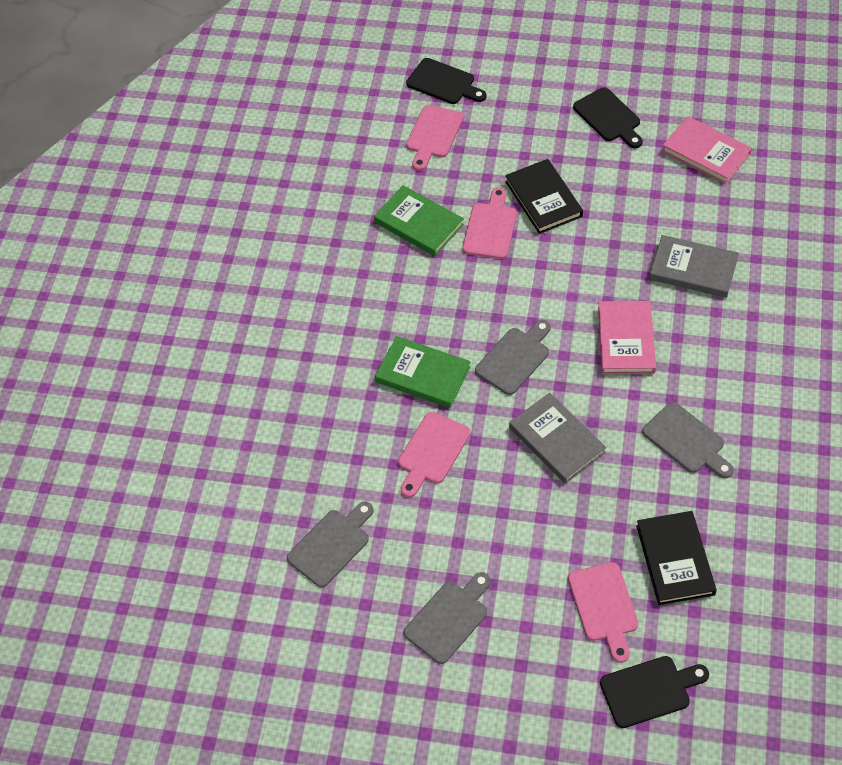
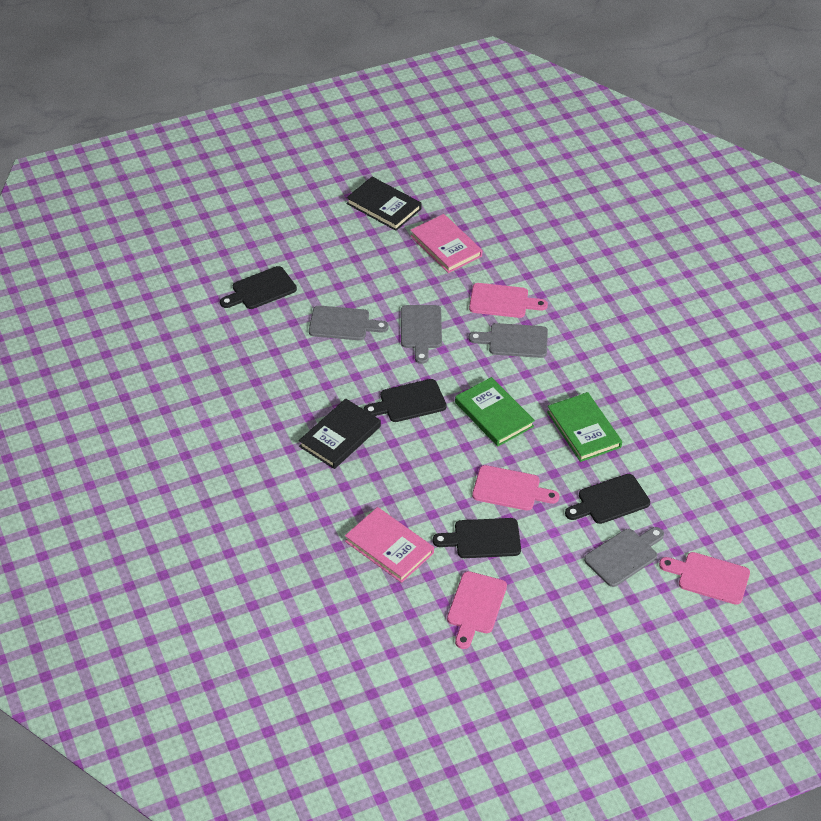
black cutting board: 3 -> 4
grey book: 2 -> 0

